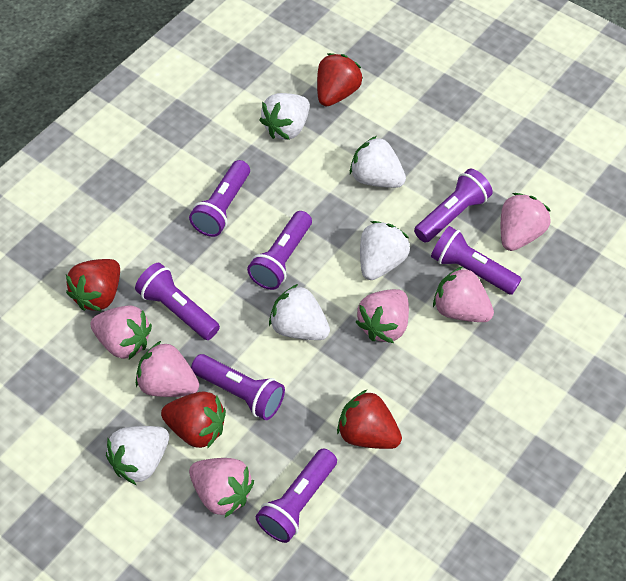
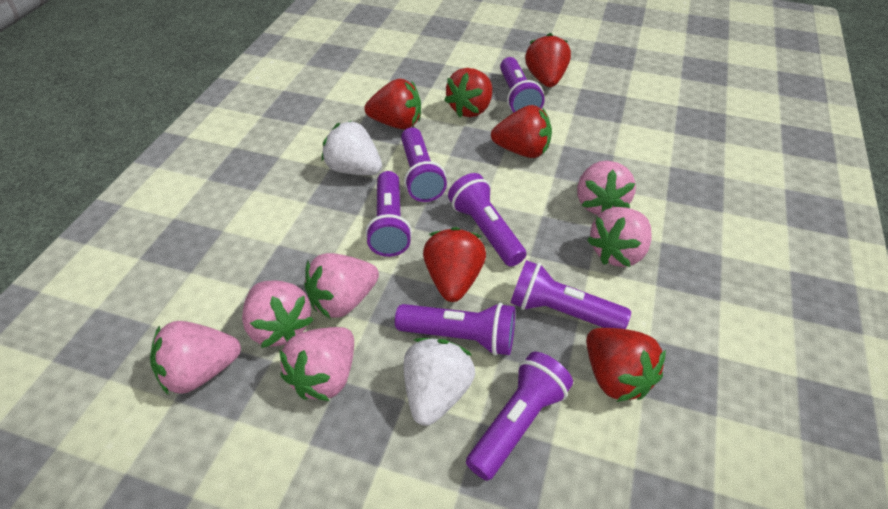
red strawberry: 4 -> 6
white strawberry: 5 -> 2

